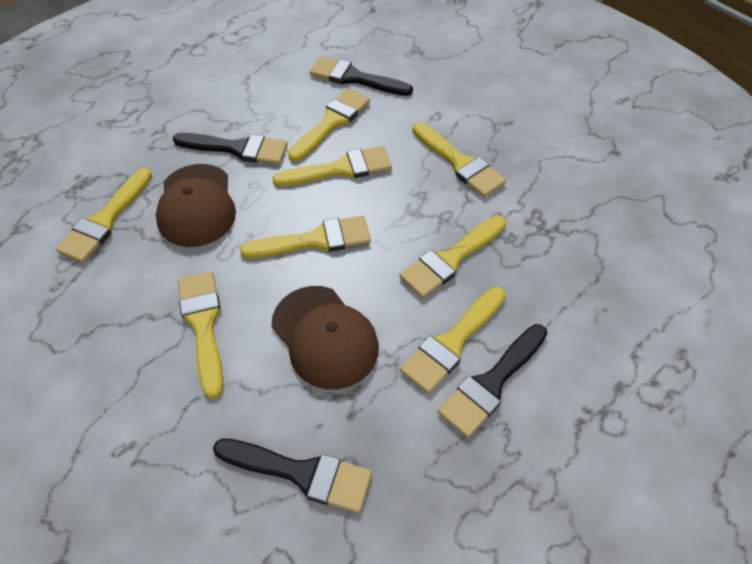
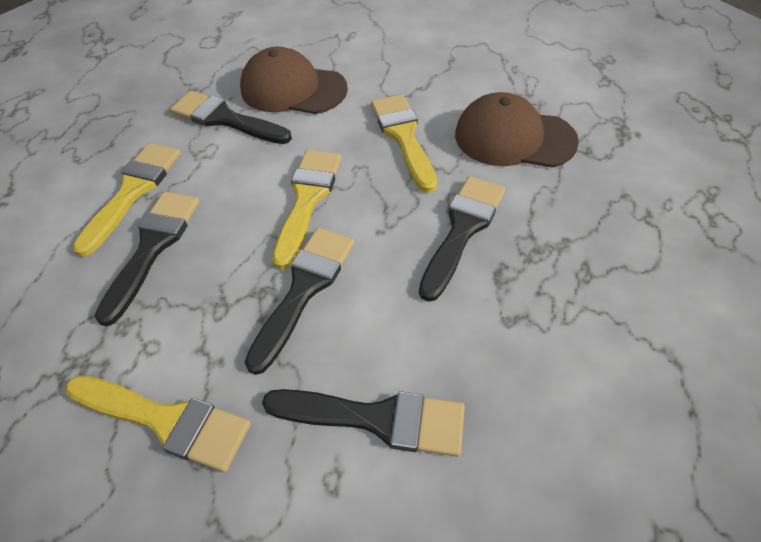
black brush: 4 -> 5
yellow brush: 8 -> 4

